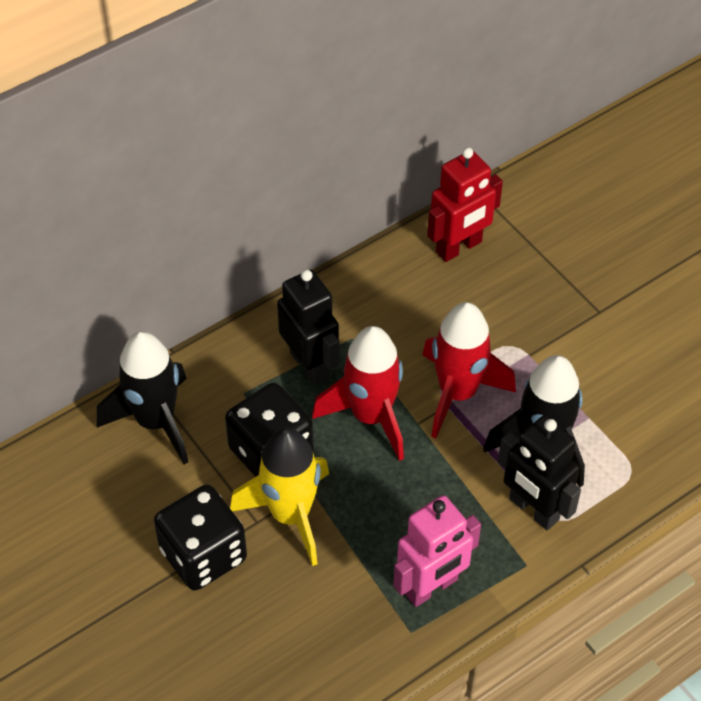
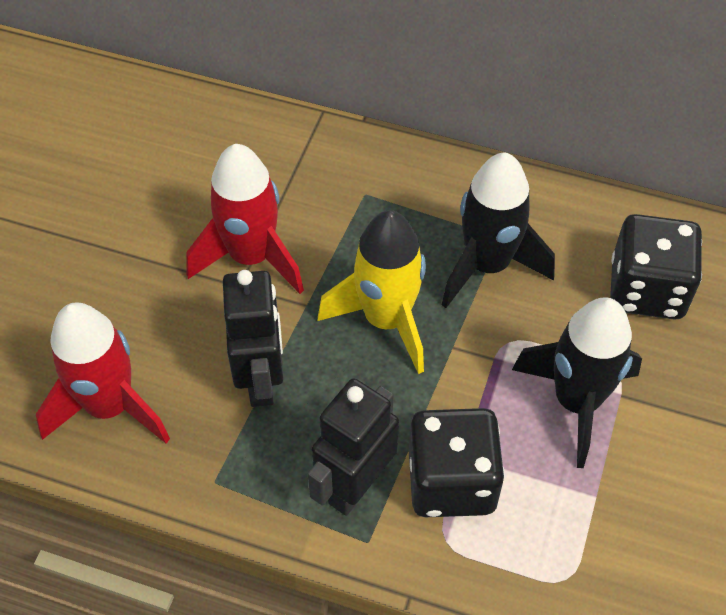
pink robot: 1 -> 0
red robot: 1 -> 0

